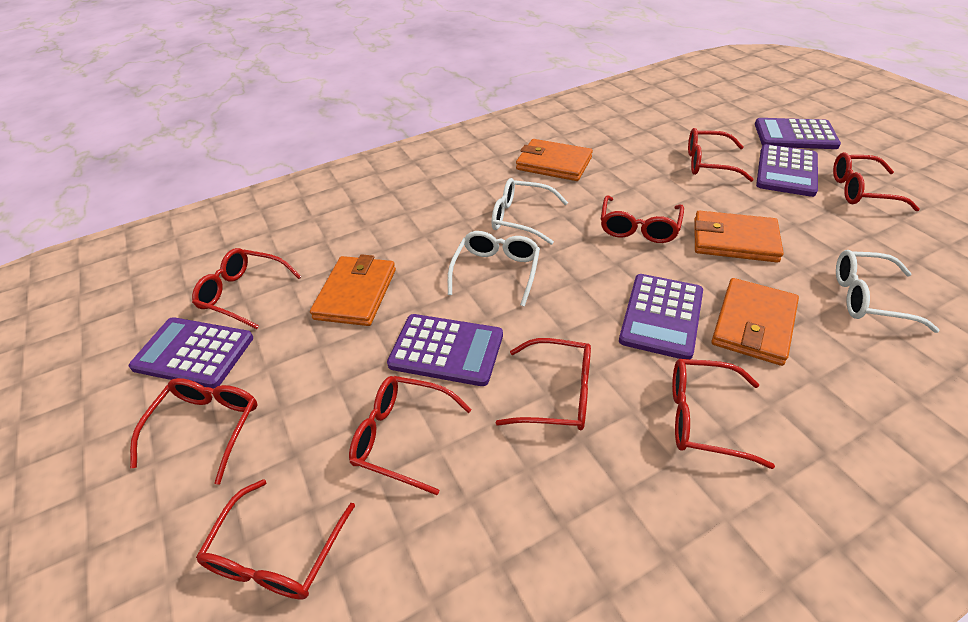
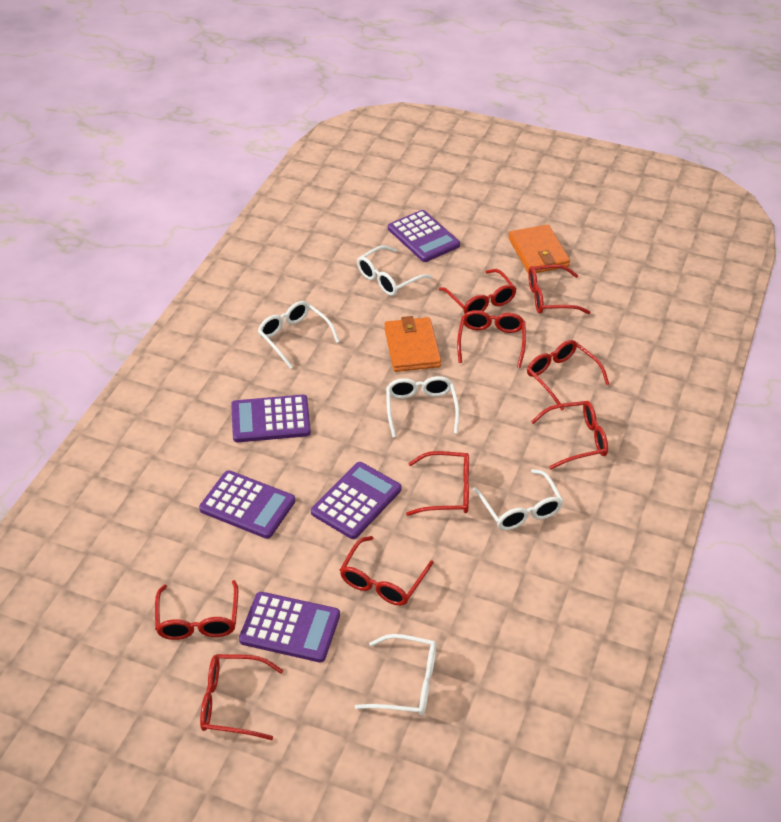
orange wallet: 4 -> 2
white glasses: 3 -> 5

